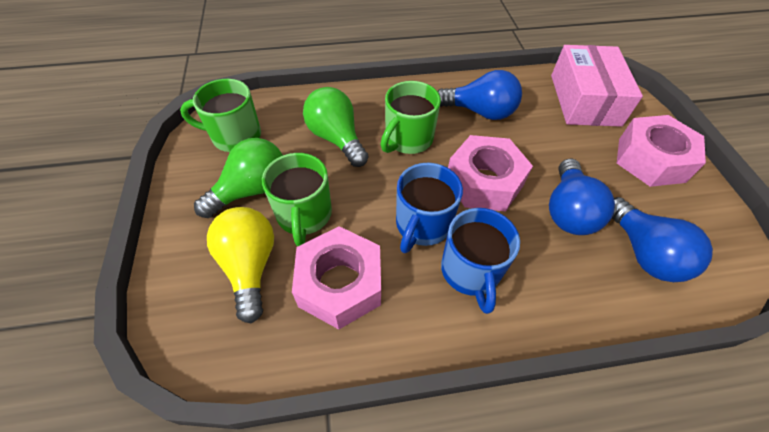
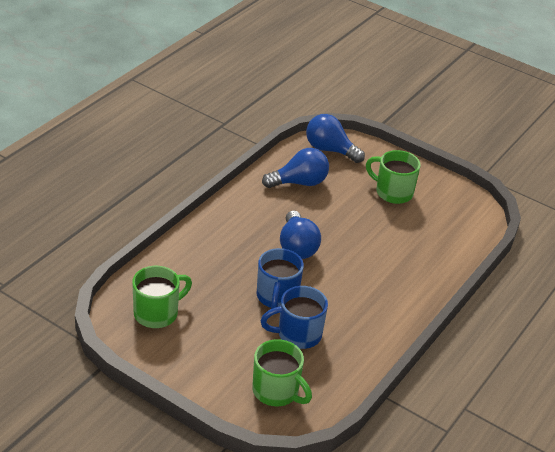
green light bulb: 2 -> 0
pink box: 1 -> 0
pink nut: 3 -> 0
yellow light bulb: 1 -> 0

